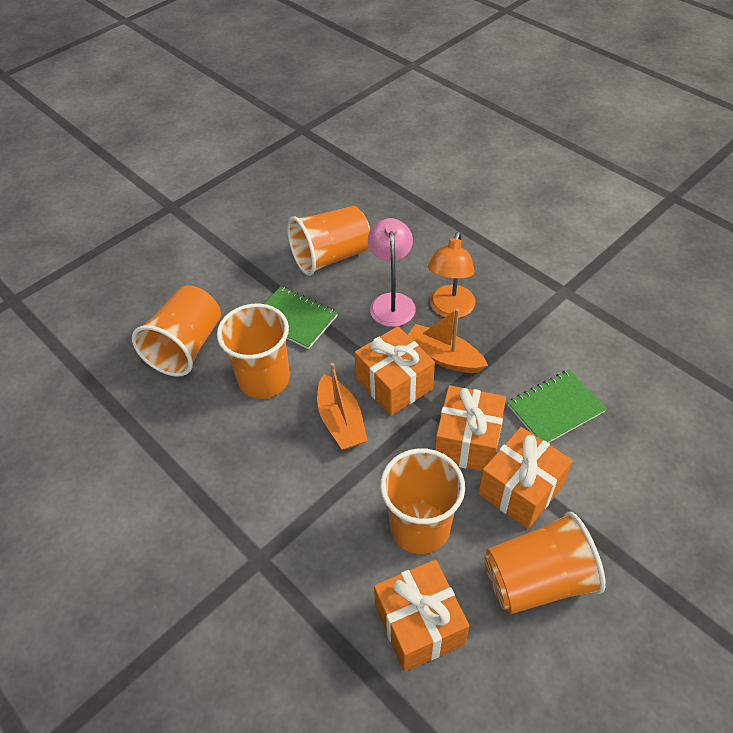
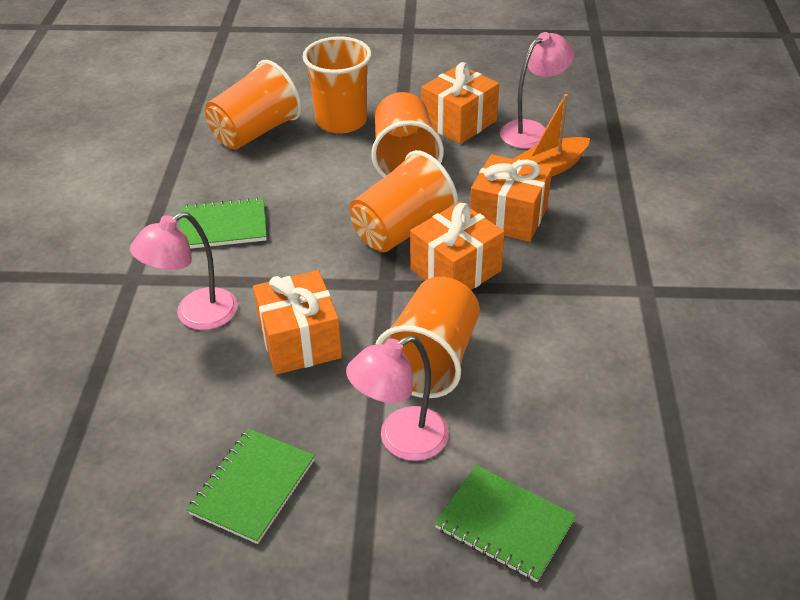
green notebook: 2 -> 3
orange boat: 2 -> 1
orange lamp: 1 -> 0
pink lamp: 1 -> 3

